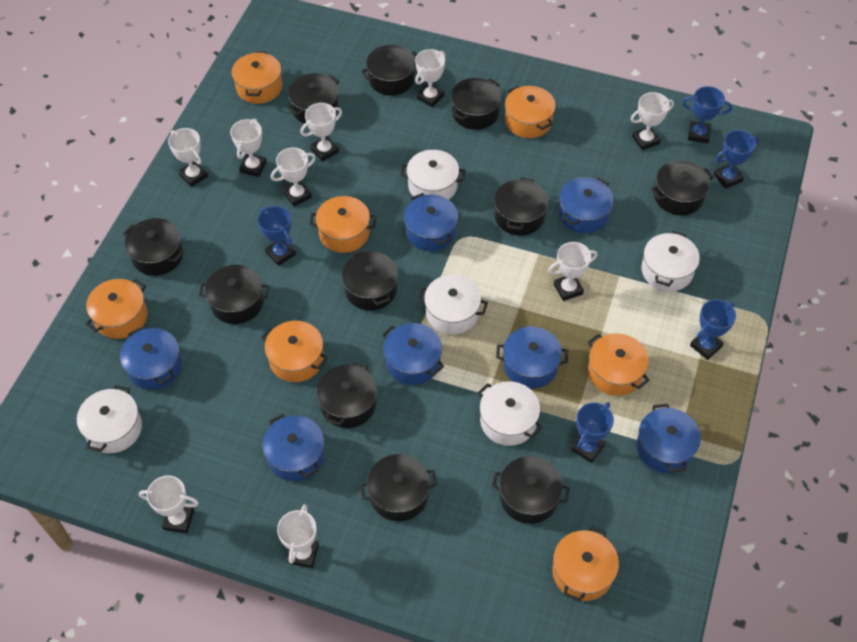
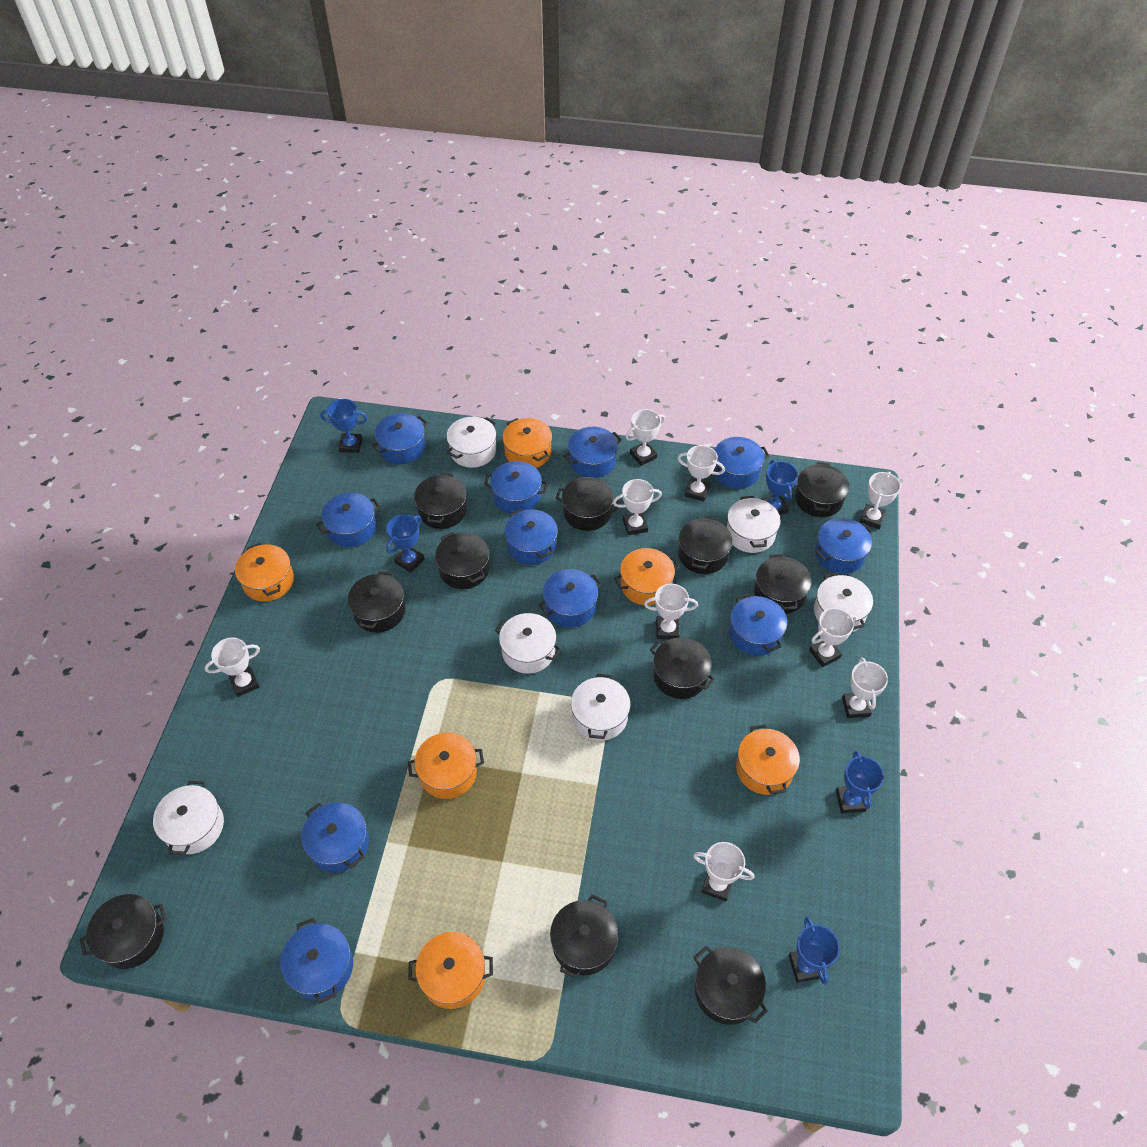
blue pot: 7 -> 11
orange pot: 7 -> 6
white pot: 5 -> 6

